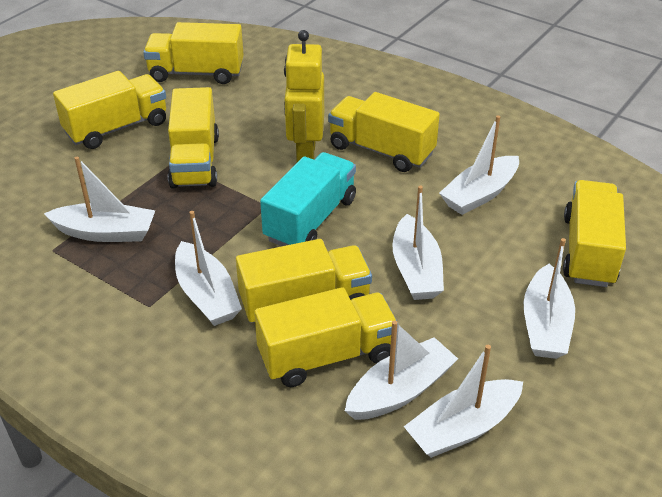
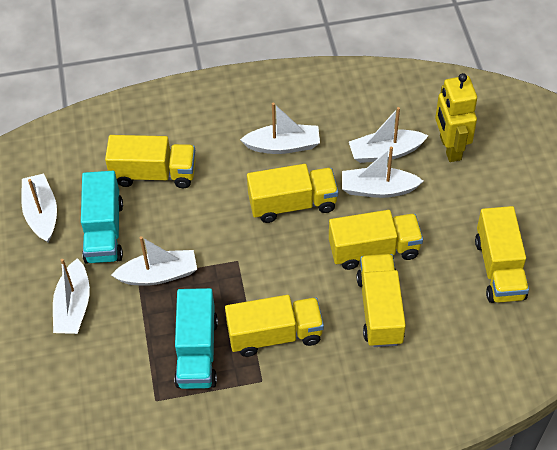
turquoise truck: 1 -> 2
white boat: 7 -> 6
yellow truck: 7 -> 6

